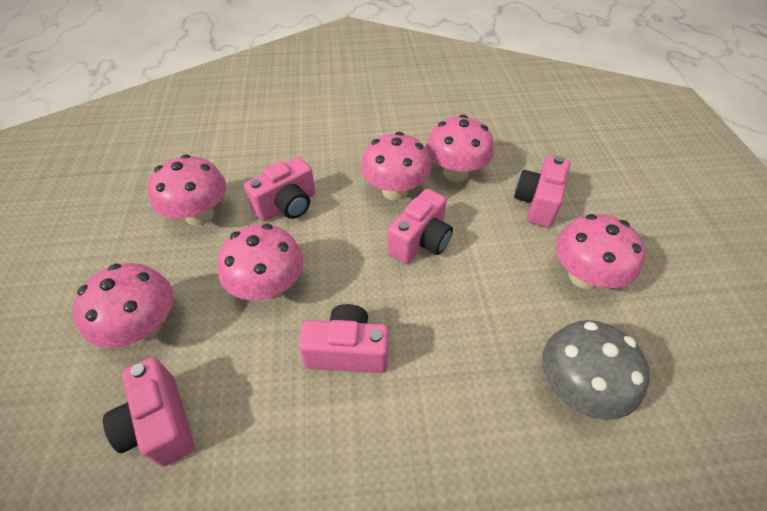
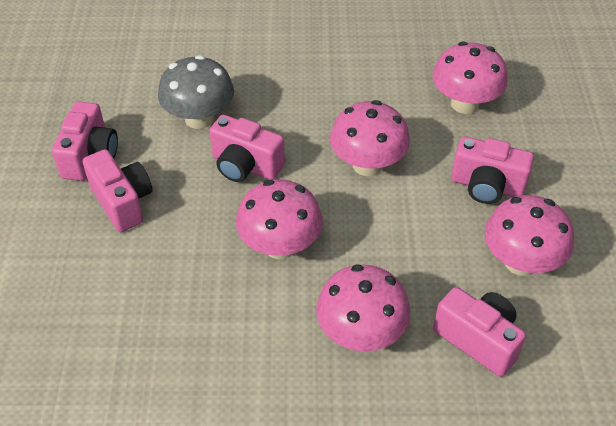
pink mushroom: 6 -> 5

